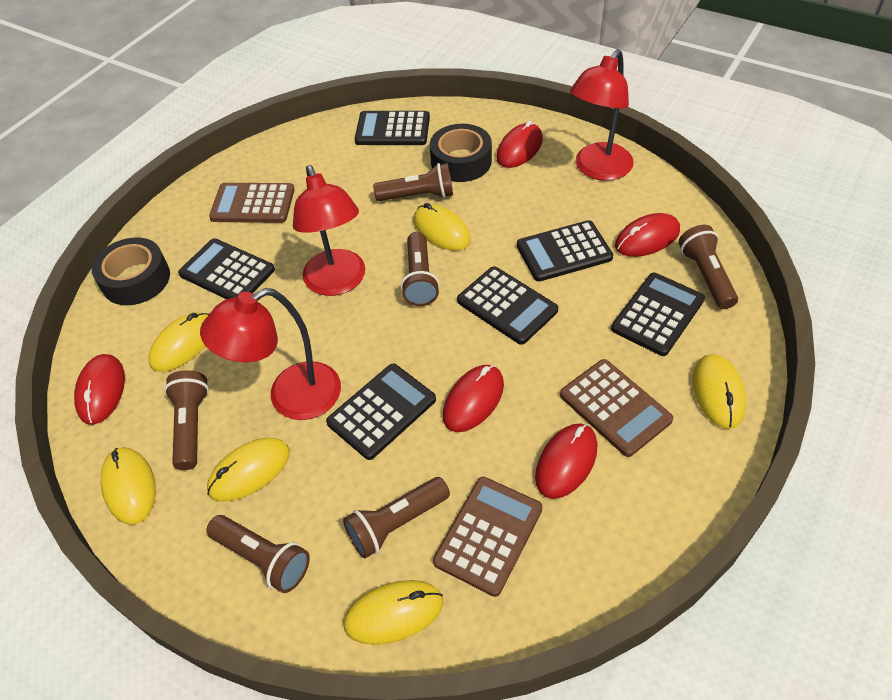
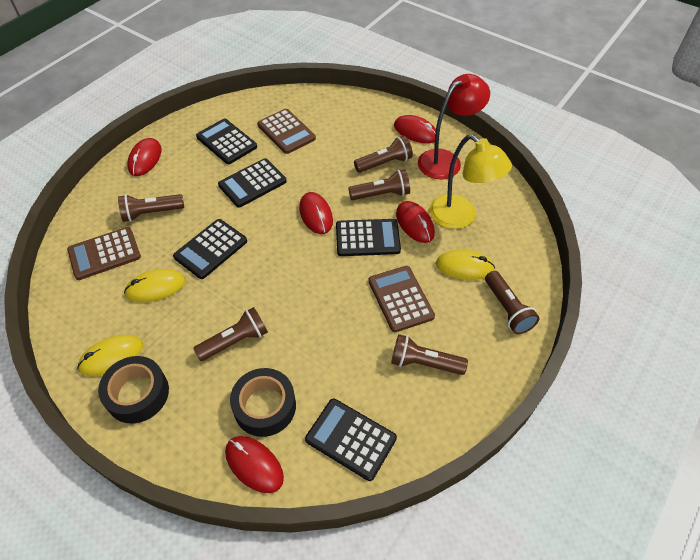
black calculator: 6 -> 5
red lamp: 3 -> 1
yellow lamp: 0 -> 1
yellow mouse: 6 -> 3

